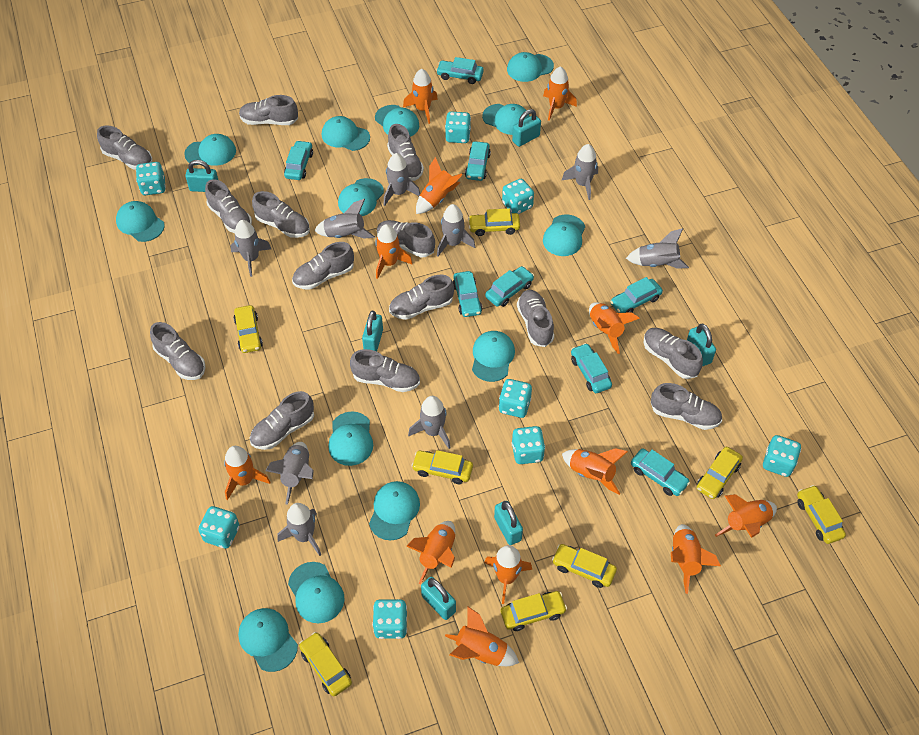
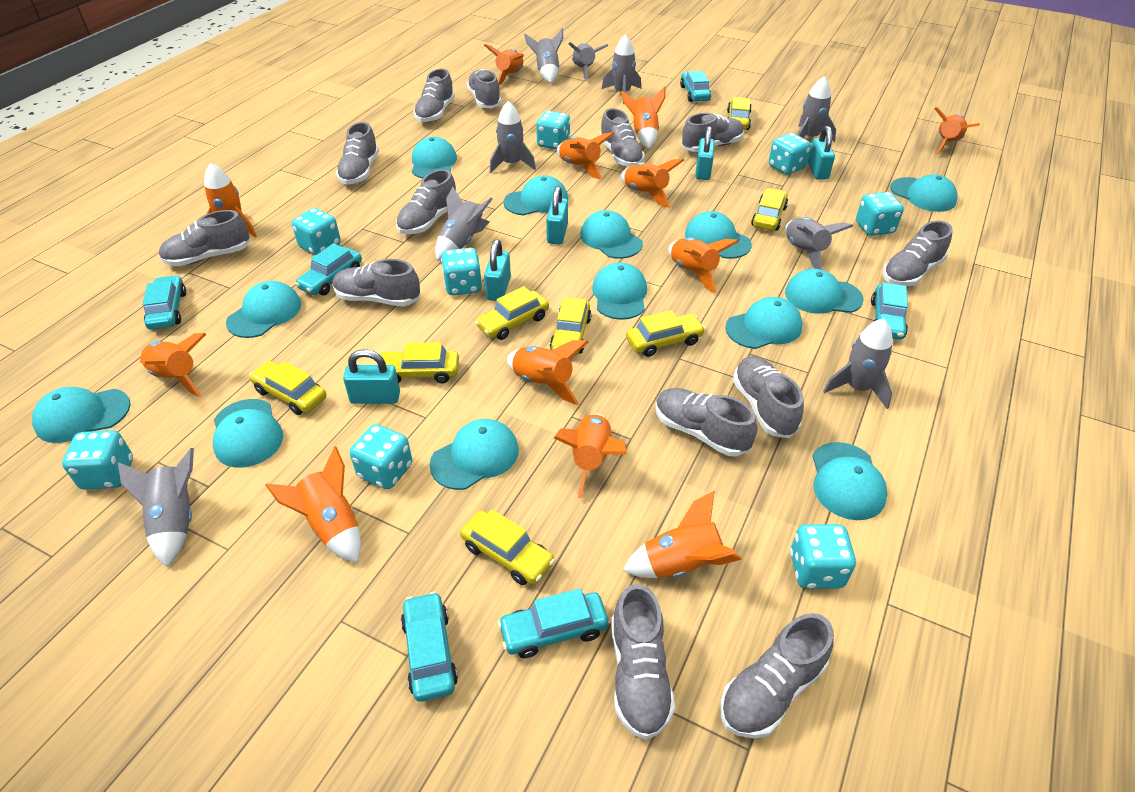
grey shoe: 14 -> 13
turquoise car: 8 -> 6
turquoise padlock: 6 -> 5

